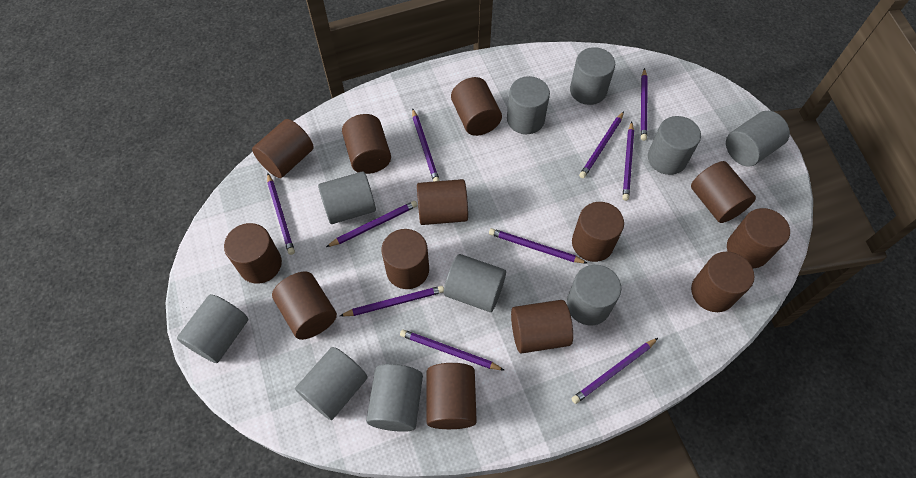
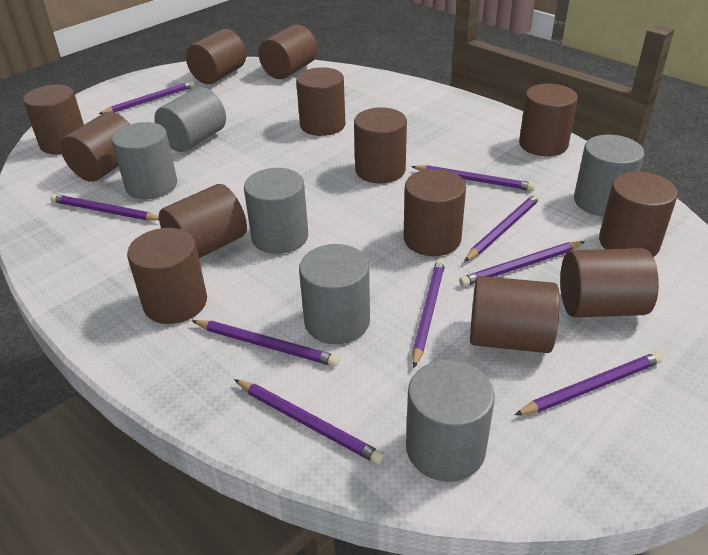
grey cylinder: 10 -> 6
purple pencil: 10 -> 9

